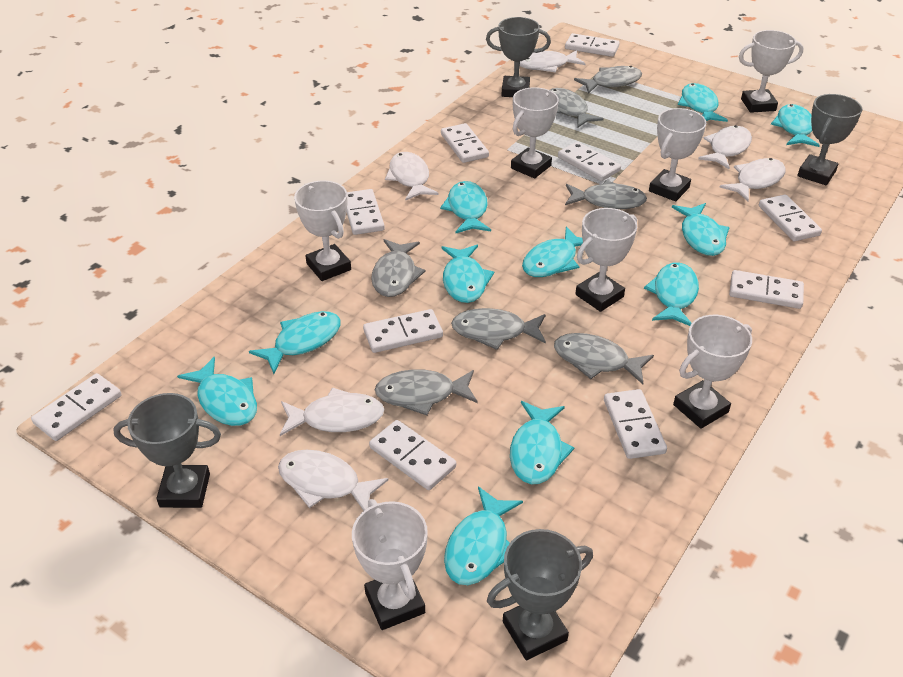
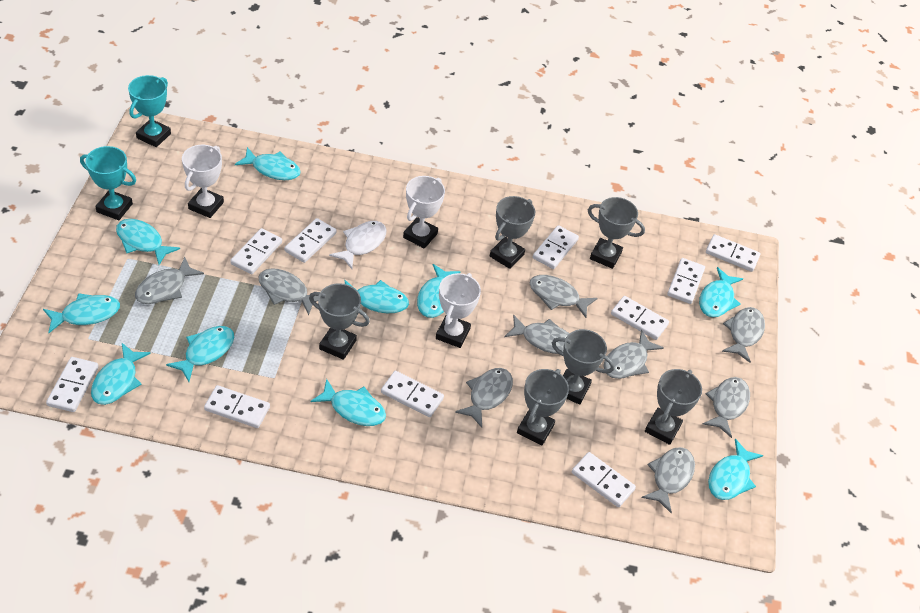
grey fish: 7 -> 9
grey trophy: 4 -> 6
turquoise fish: 11 -> 10
turquoise trophy: 0 -> 2
white fish: 6 -> 1
white trophy: 7 -> 3

